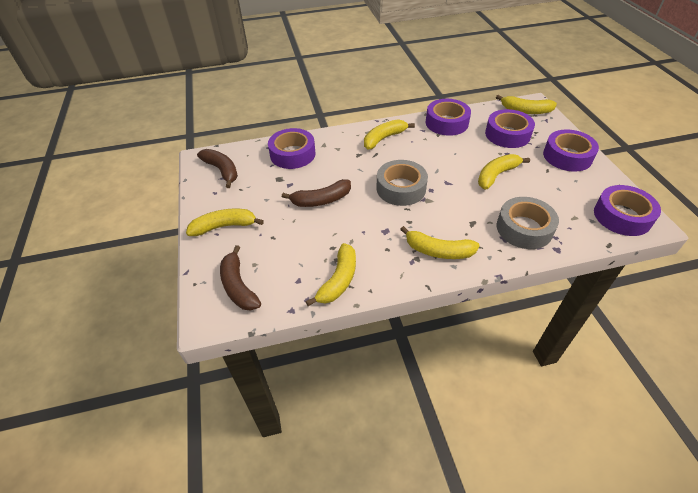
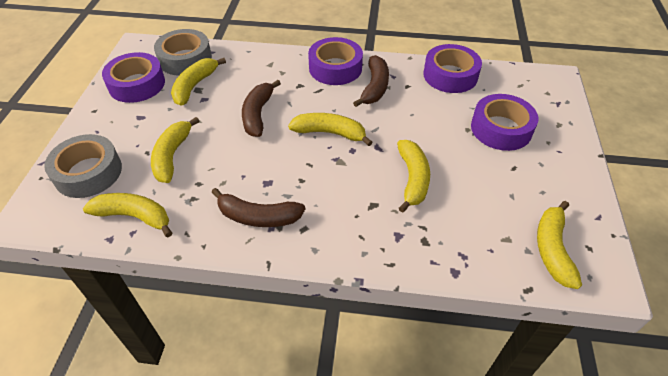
purple tape: 5 -> 4

